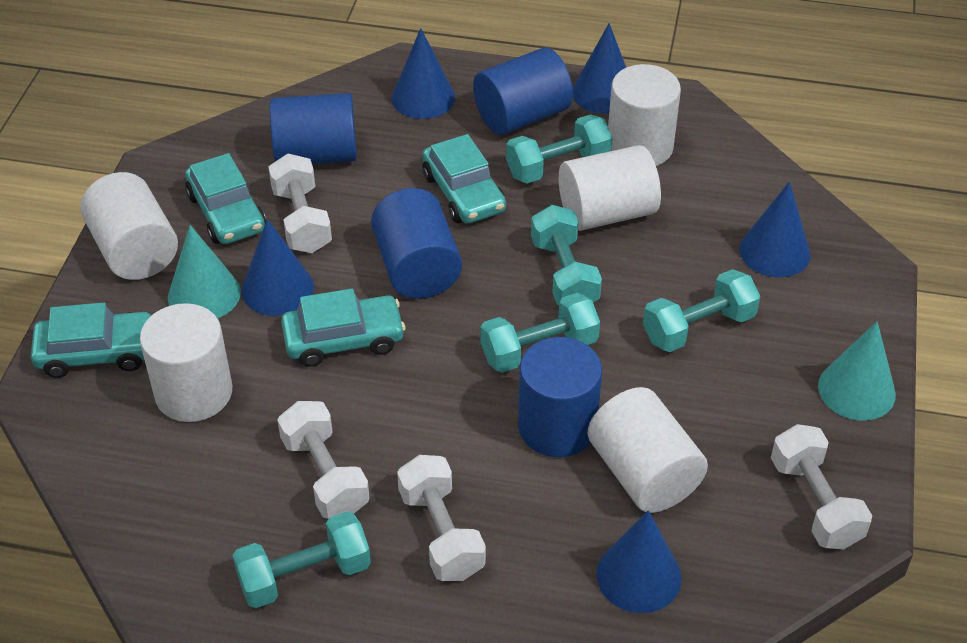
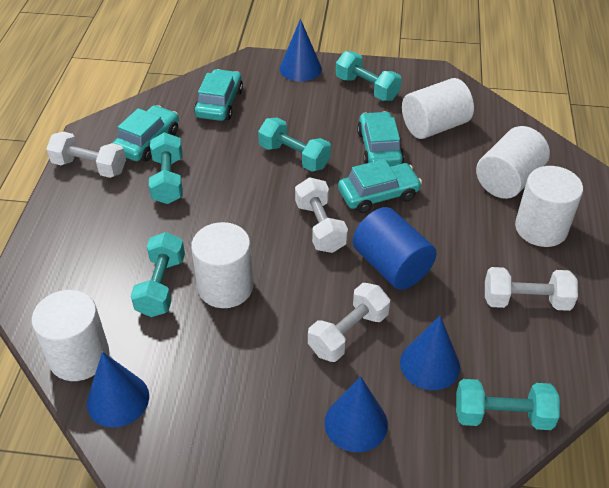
blue cone: 5 -> 4
blue cylinder: 4 -> 1
turquoise cone: 2 -> 0

